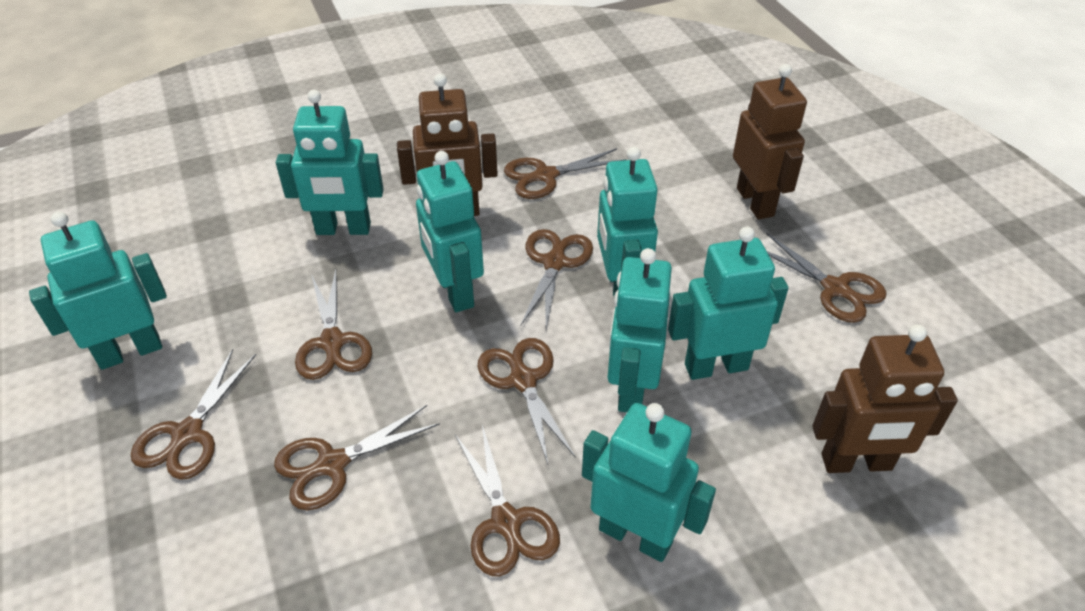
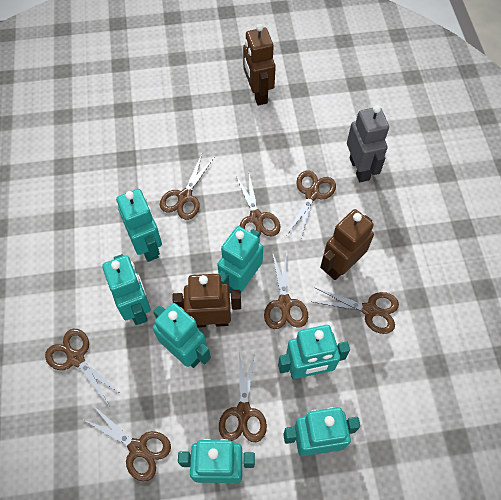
grey robot: 0 -> 1

